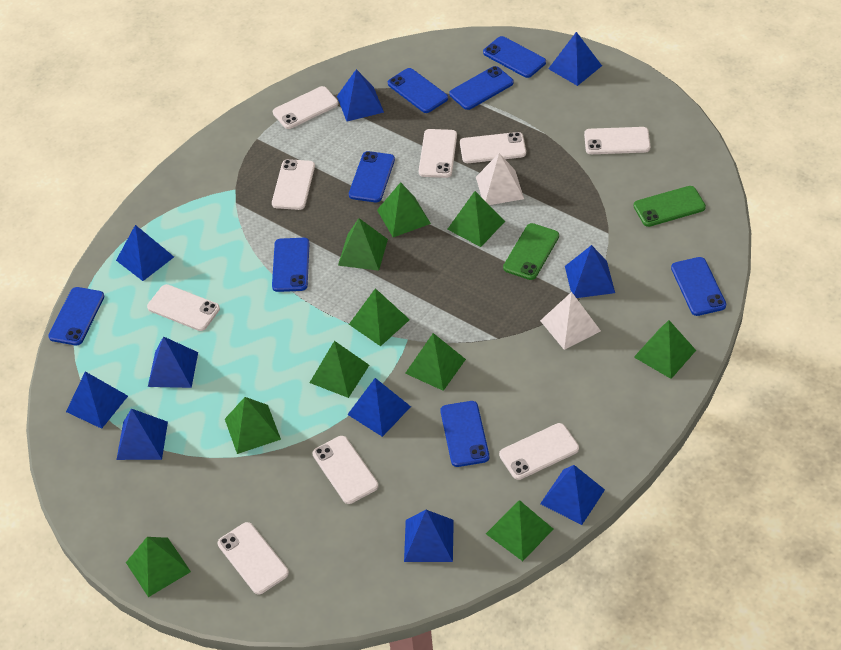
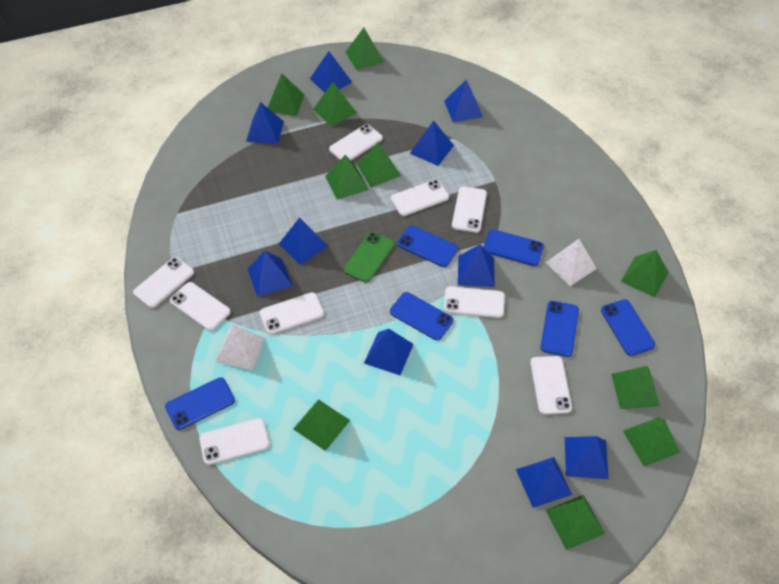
blue phone: 8 -> 6
green phone: 2 -> 1

